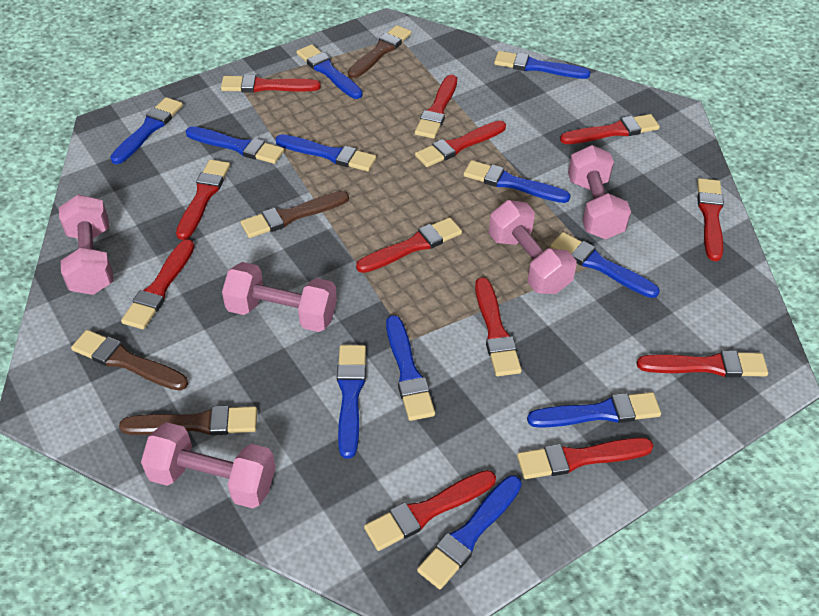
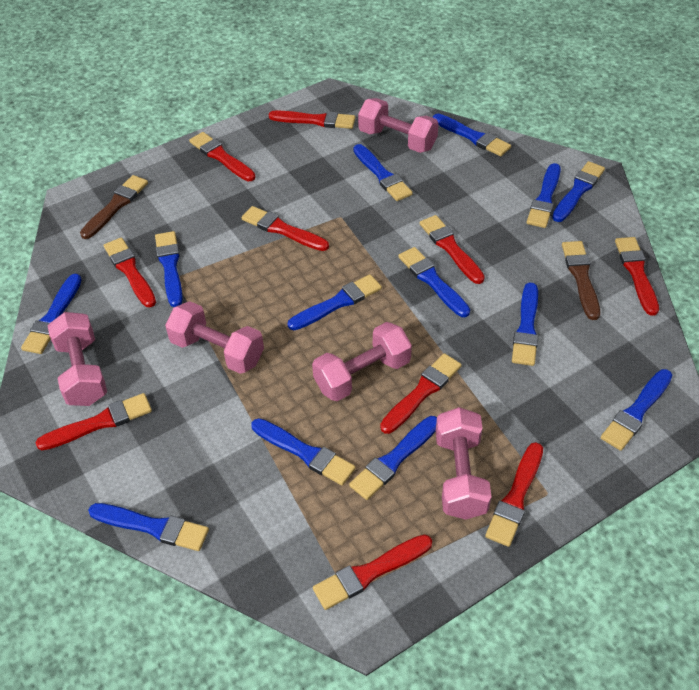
blue brush: 11 -> 13
brown brush: 4 -> 2
red brush: 12 -> 10

